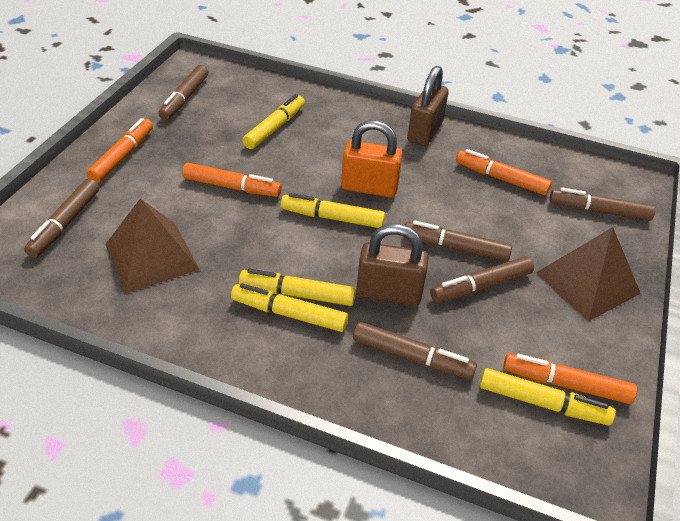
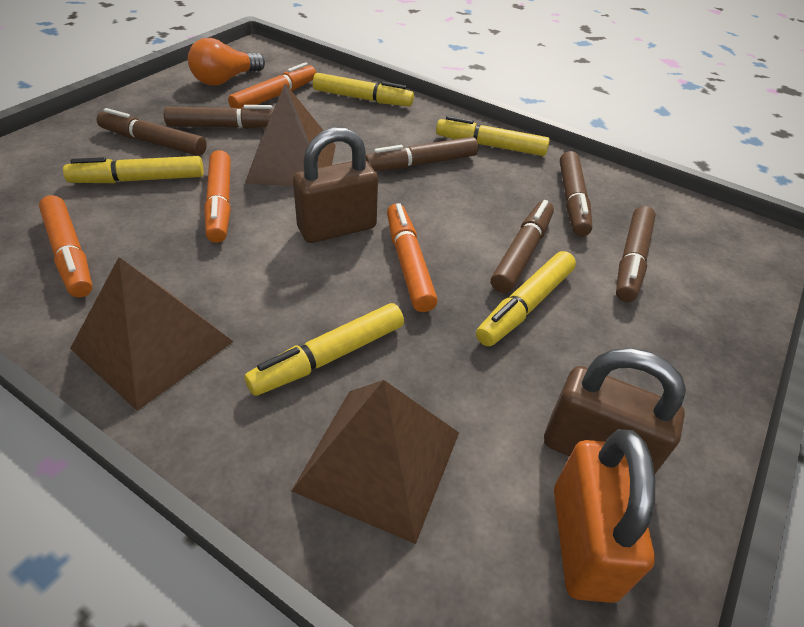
brown pyramid: 2 -> 3
orange light bulb: 0 -> 1

